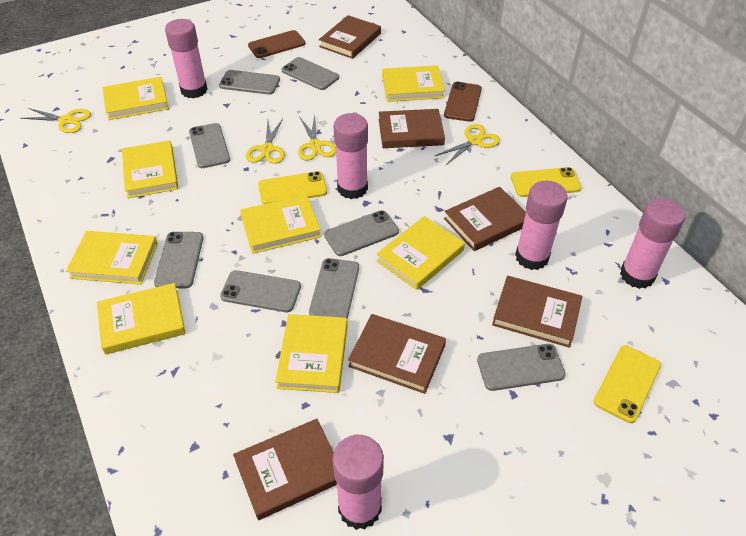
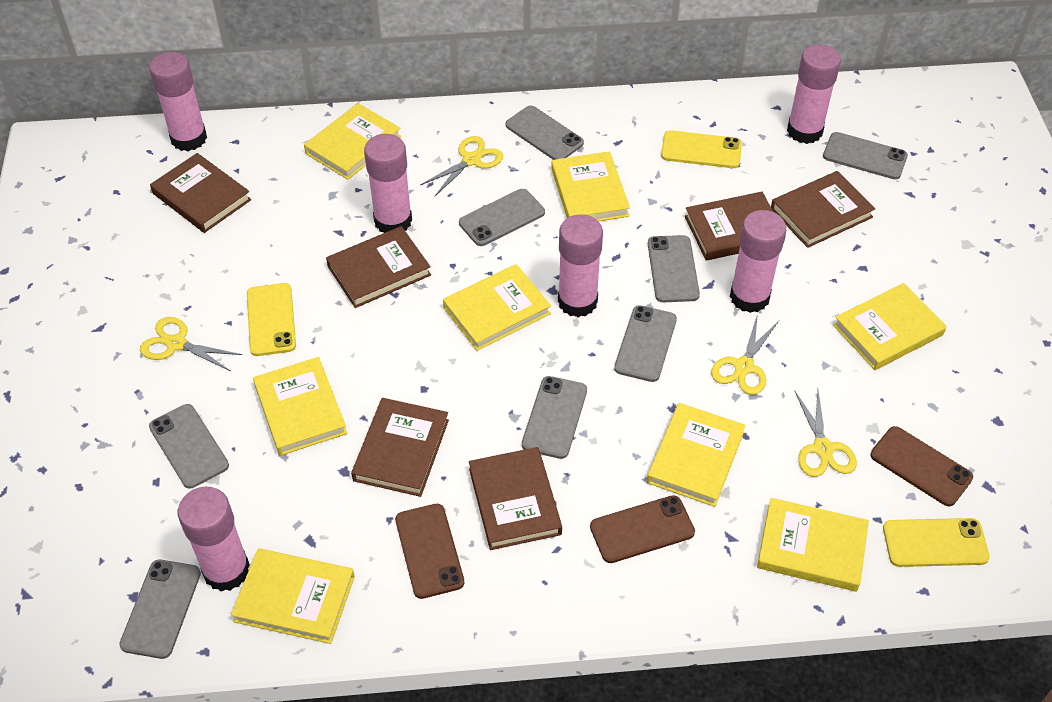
brown phone: 2 -> 3
pink glue stick: 5 -> 6

